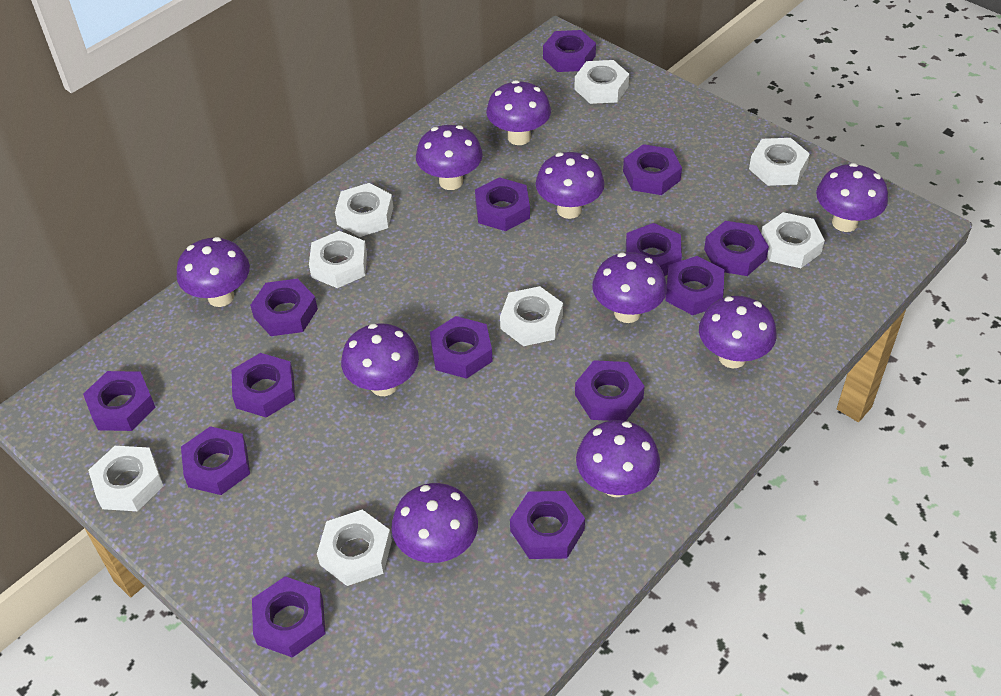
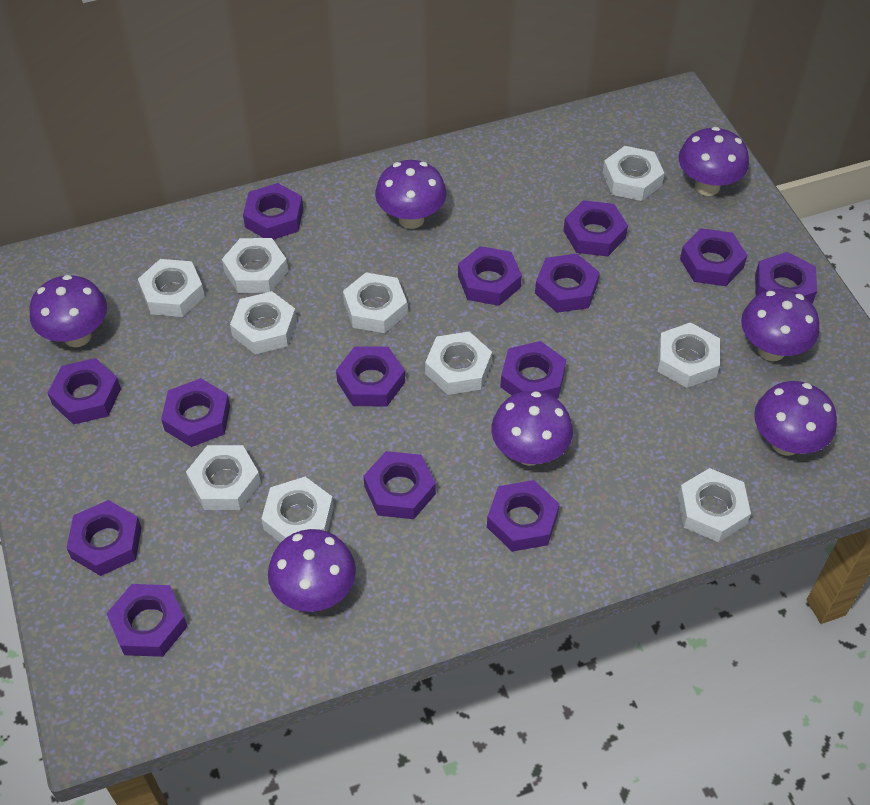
purple mushroom: 10 -> 7
white nut: 8 -> 10

